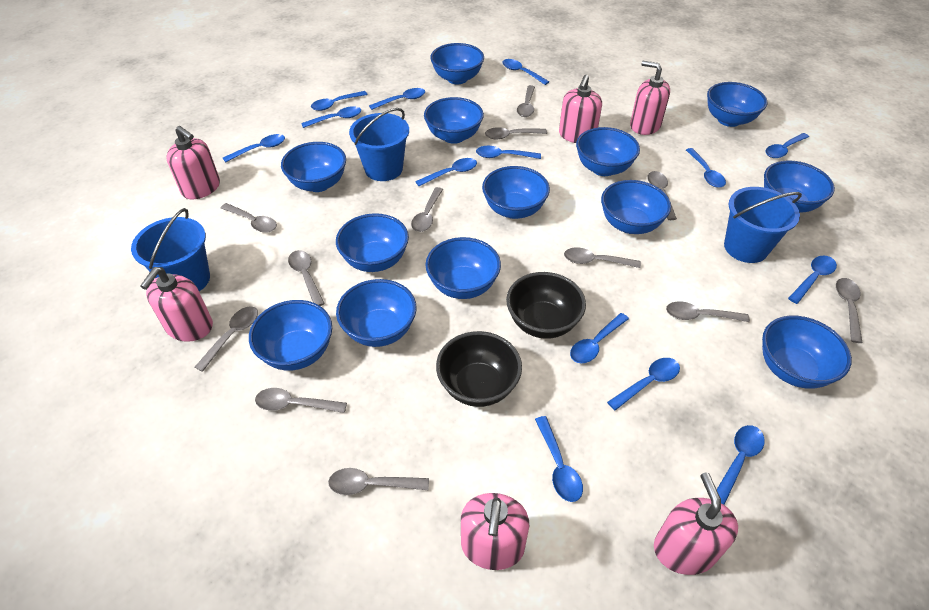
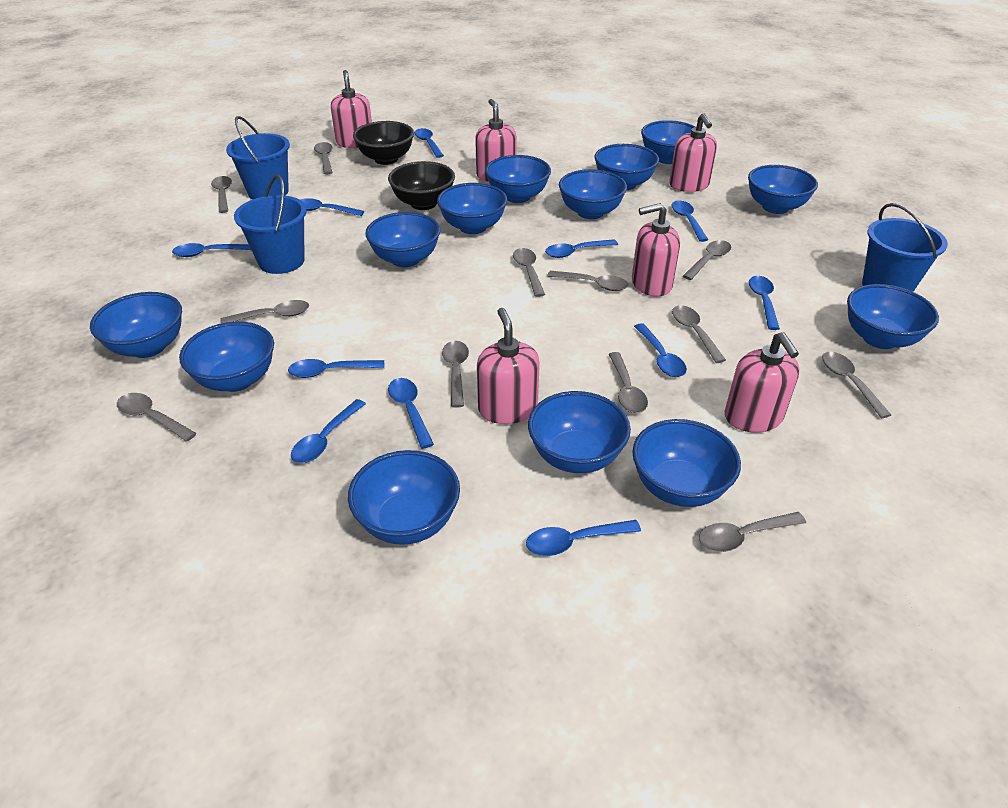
blue spoon: 14 -> 11

